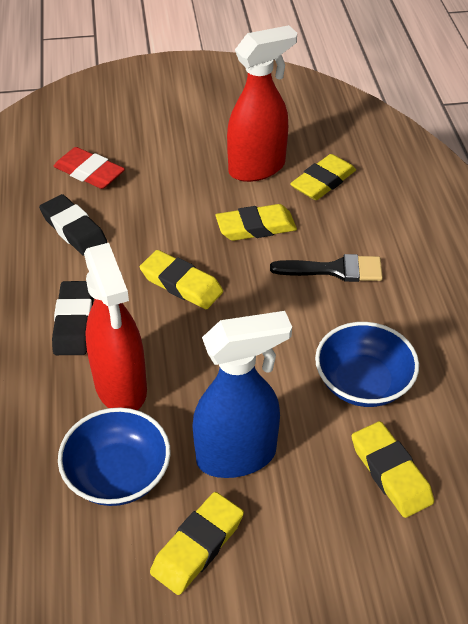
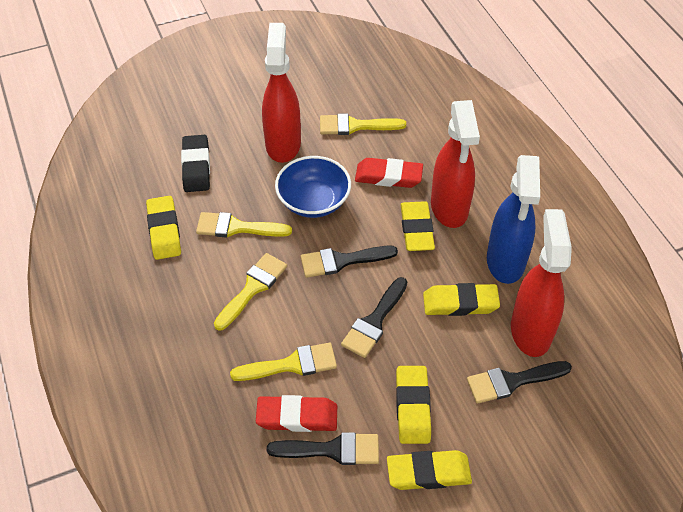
black brush: 1 -> 4
black eraser: 2 -> 1
blue bowl: 2 -> 1
red eraser: 1 -> 2
red spray bottle: 2 -> 3
yellow brush: 0 -> 4

